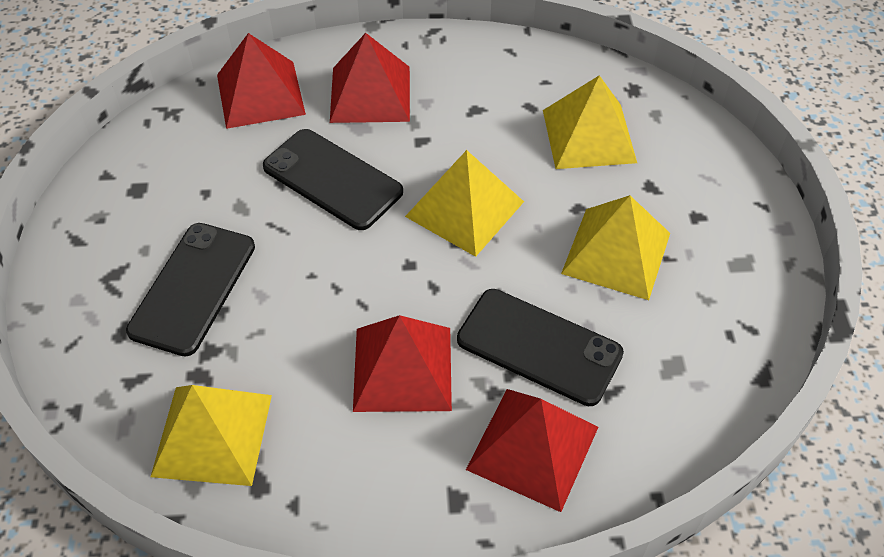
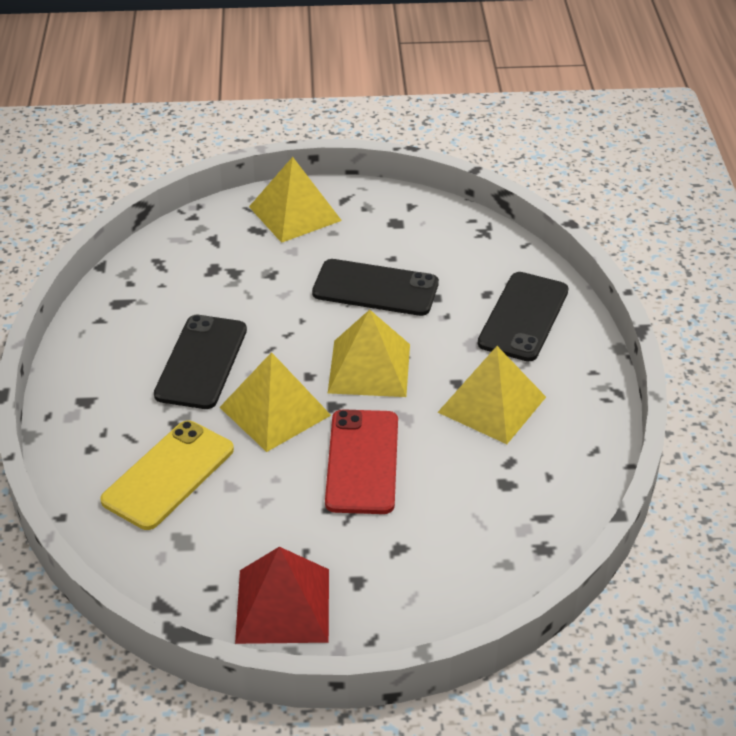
red phone: 0 -> 1
red pyramid: 4 -> 1
yellow phone: 0 -> 1

